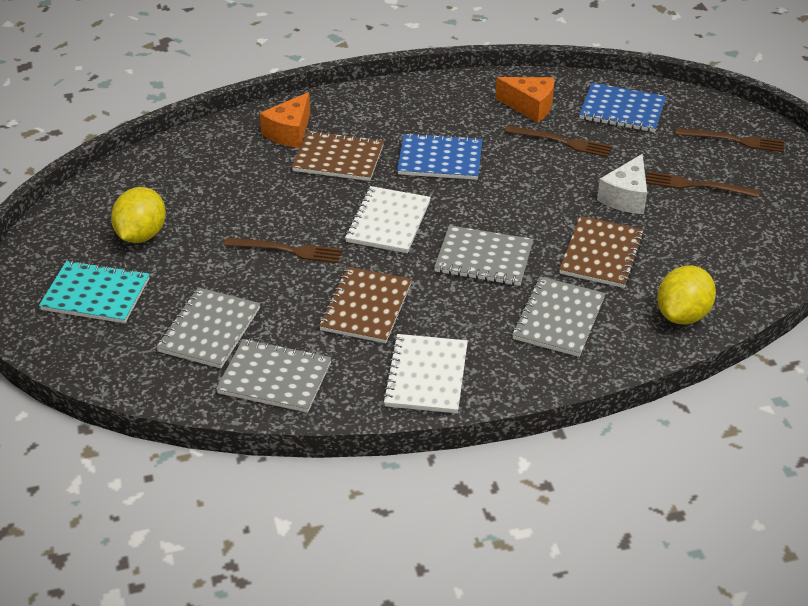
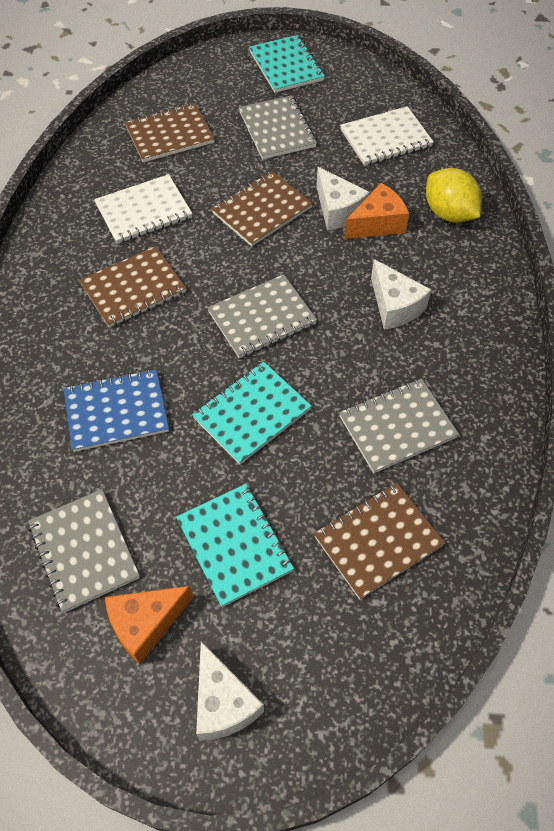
blue notebook: 2 -> 1
brown fork: 4 -> 0
brown notebook: 3 -> 4
turquoise notebook: 1 -> 3
white cheese: 1 -> 3
yellow lemon: 2 -> 1

